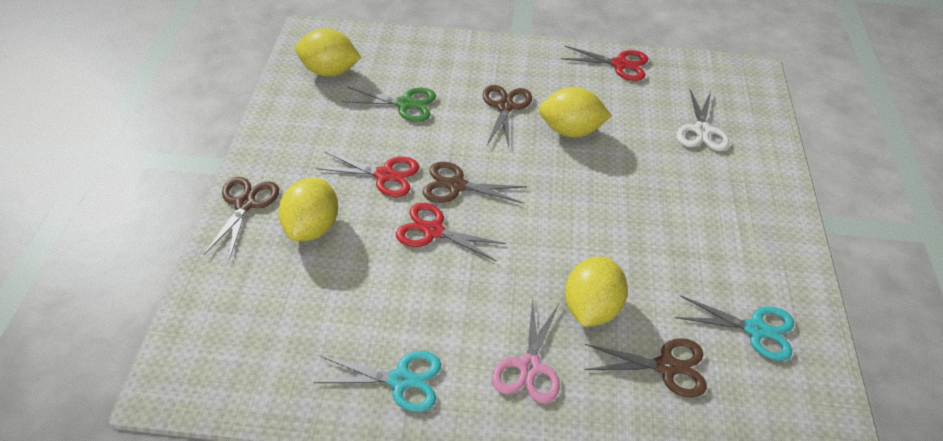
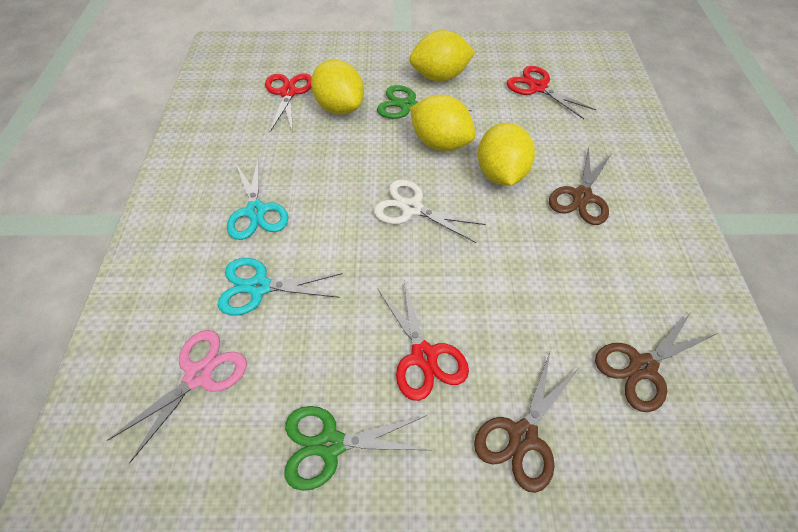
brown scissors: 4 -> 3
green scissors: 1 -> 2

